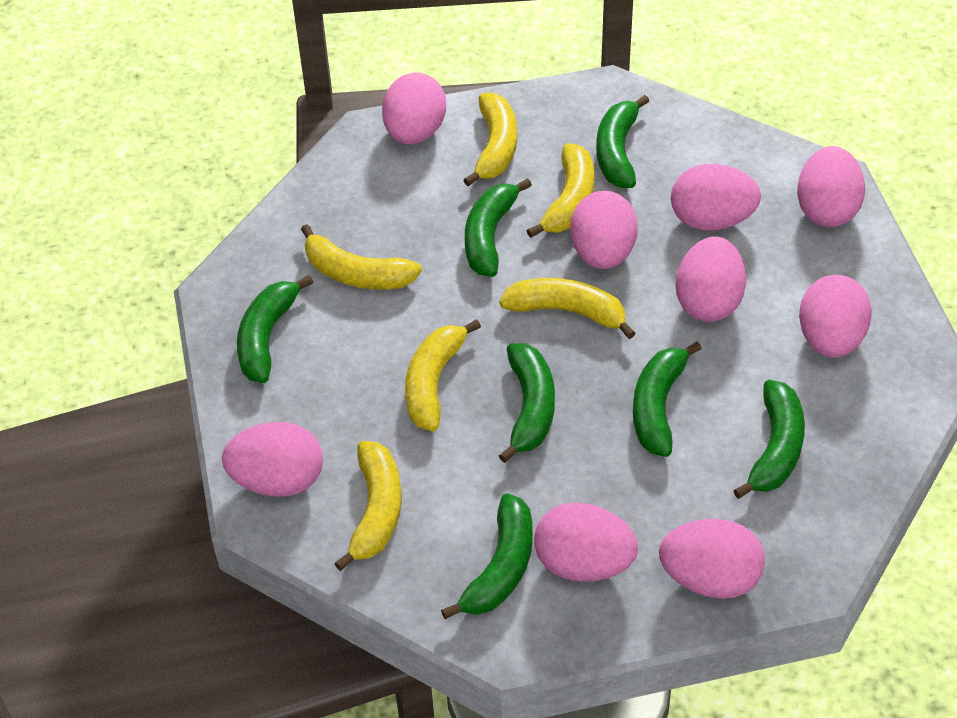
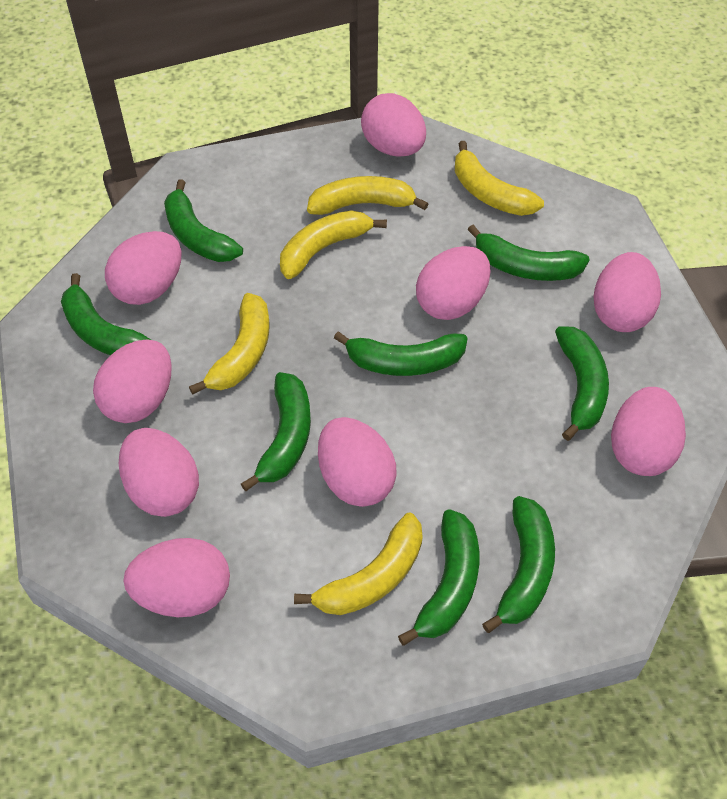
green banana: 7 -> 8
yellow banana: 6 -> 5

